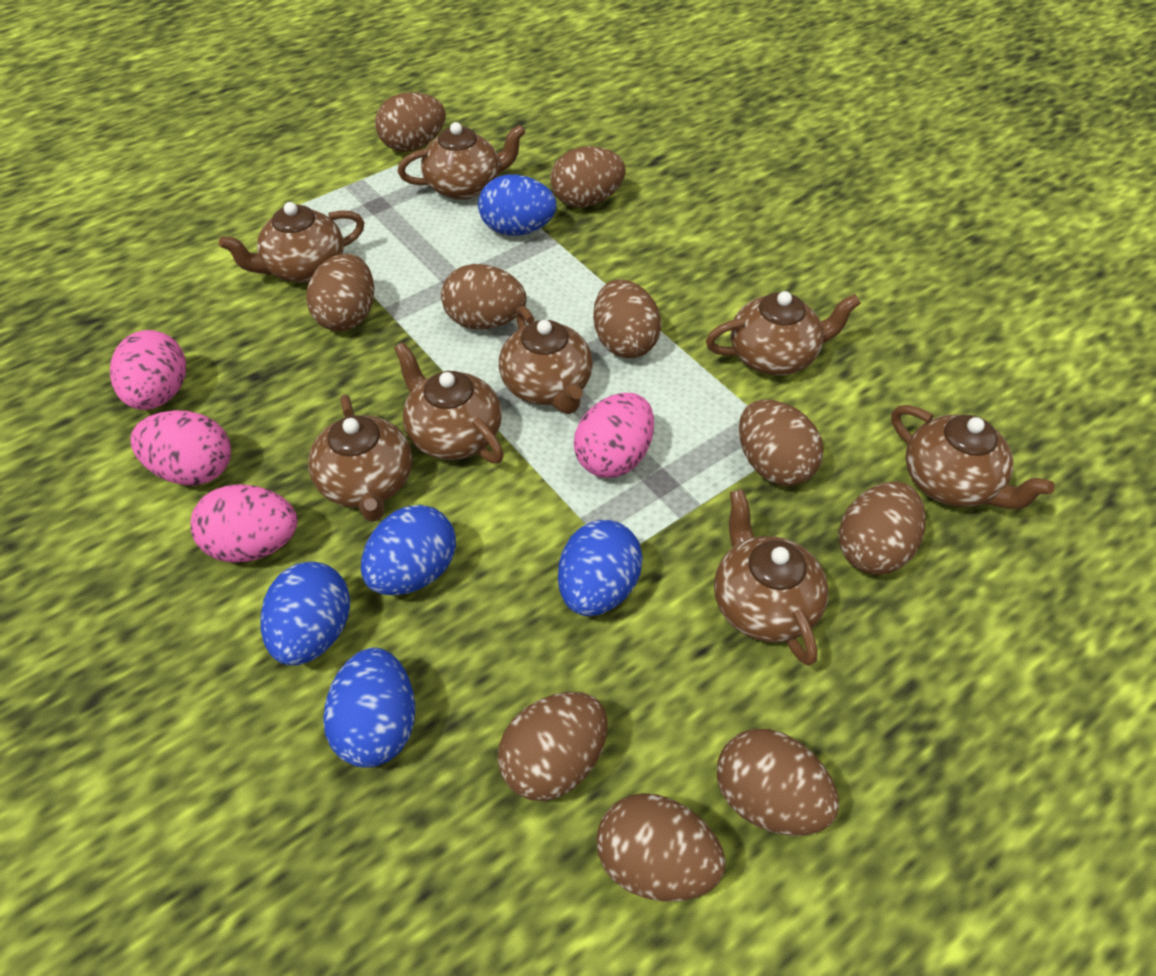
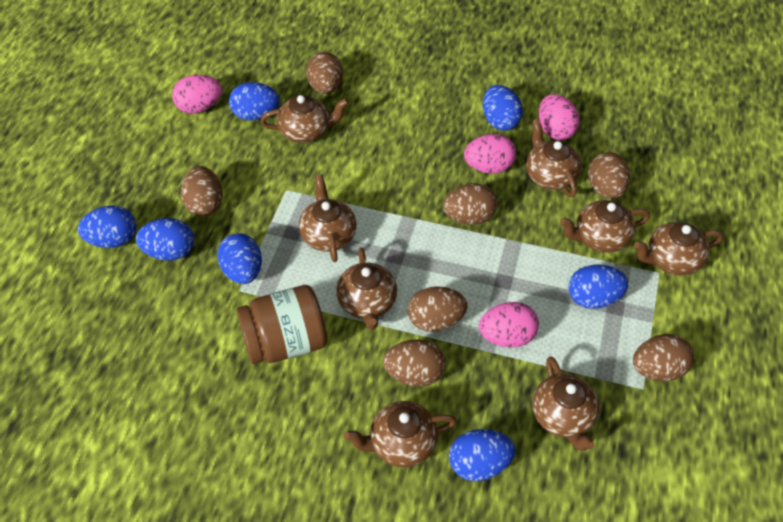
blue egg: 5 -> 7
brown egg: 10 -> 7
brown jar: 0 -> 1

